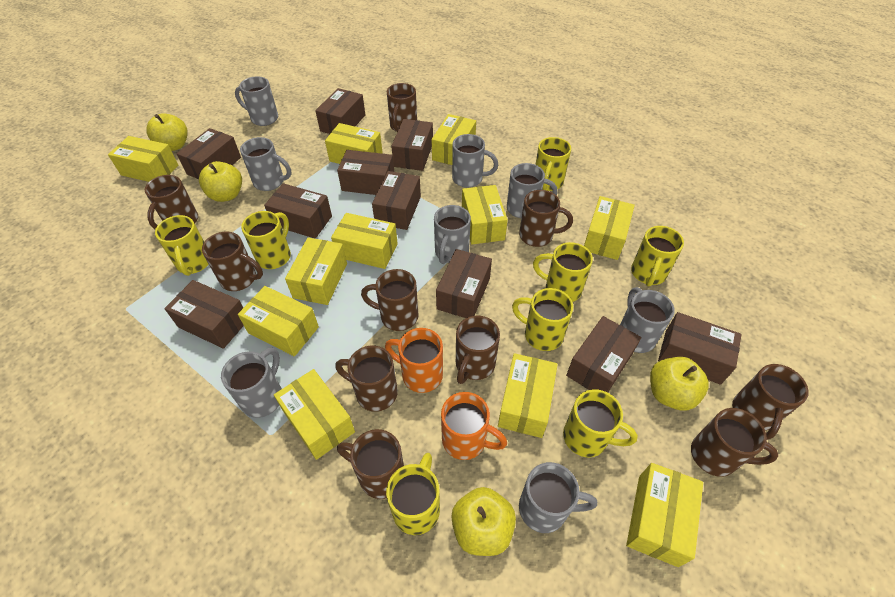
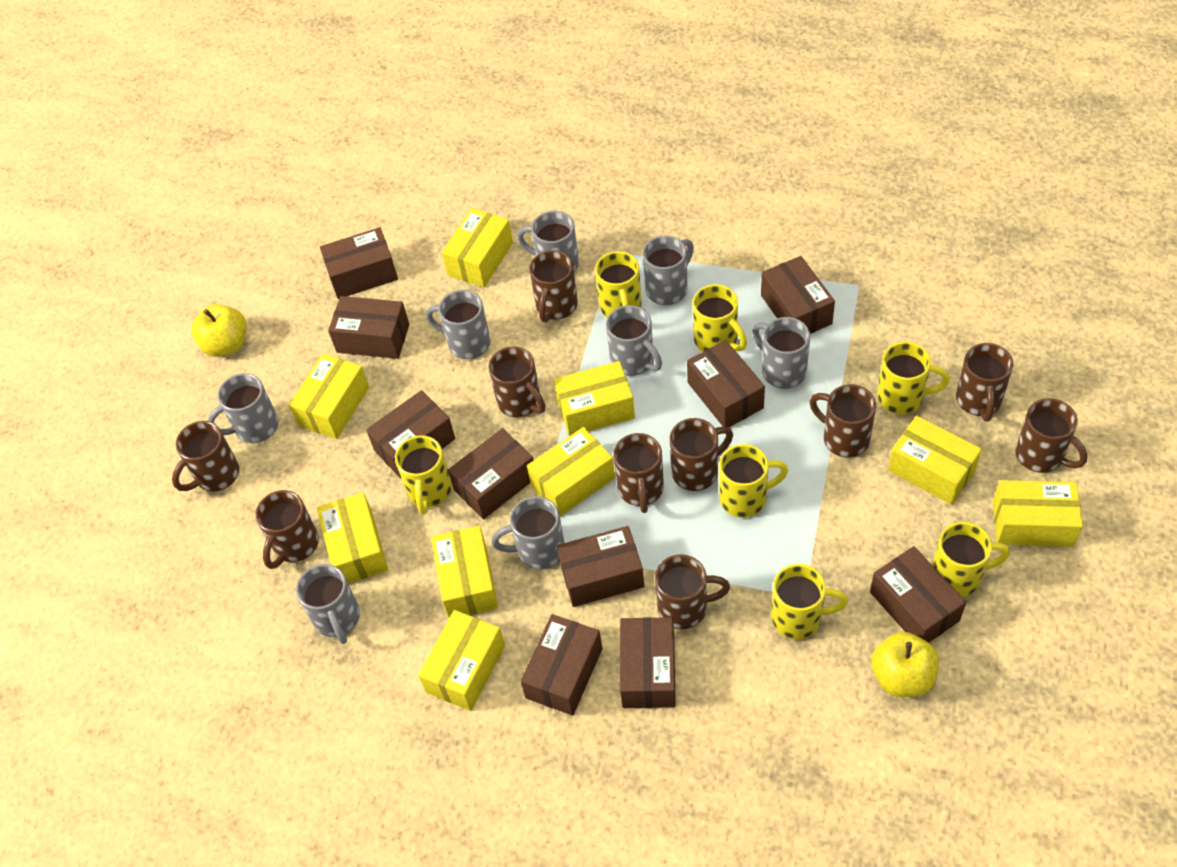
orange mug: 2 -> 0
yellow apple: 4 -> 2
yellow box: 11 -> 9
yellow mug: 8 -> 7

